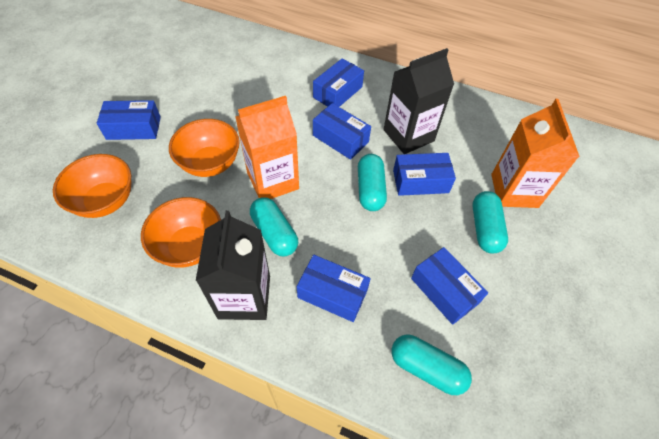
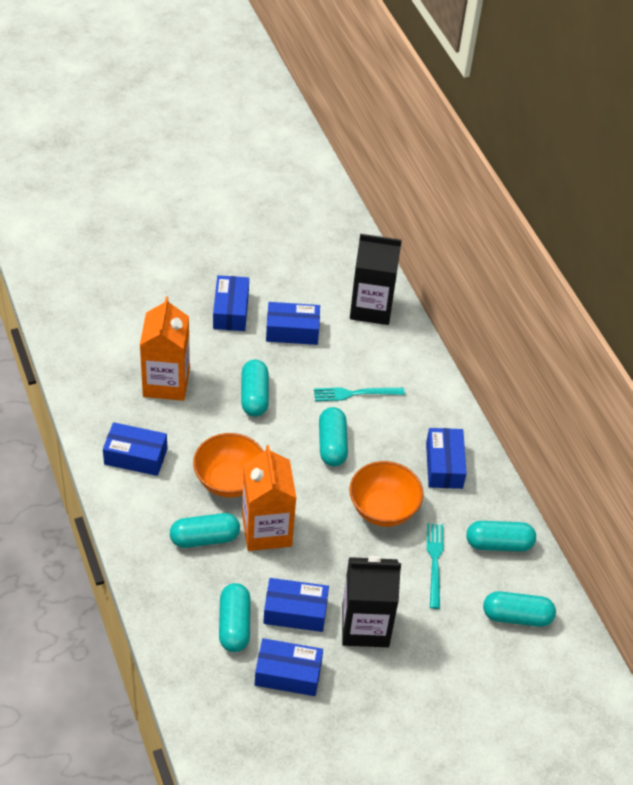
orange bowl: 3 -> 2
turquoise capsule: 4 -> 6
turquoise fork: 0 -> 2

